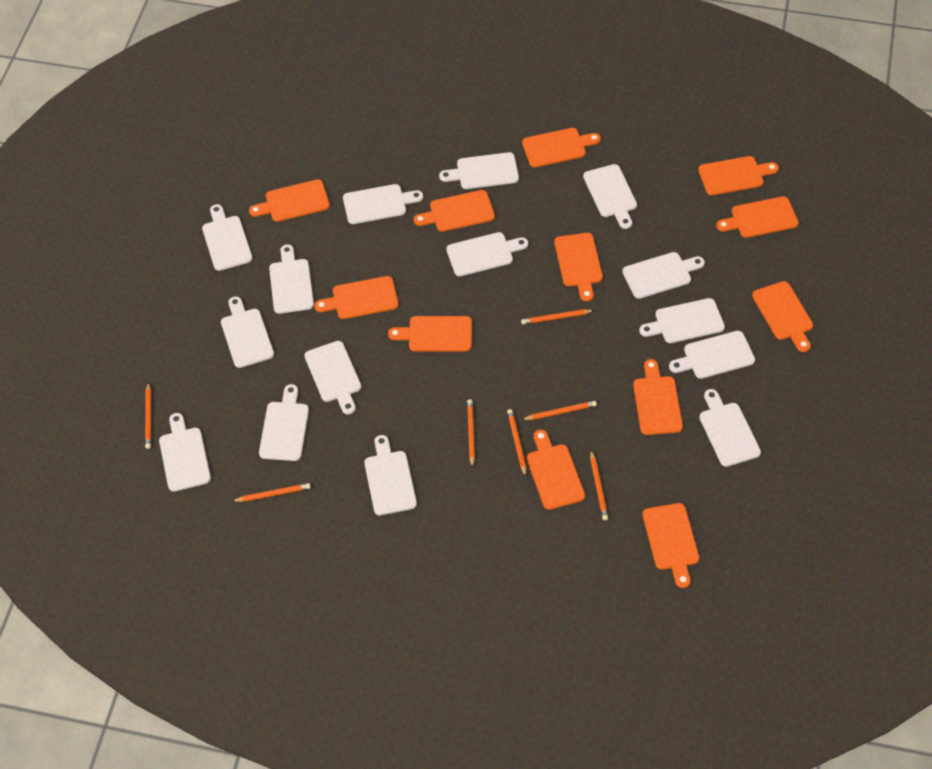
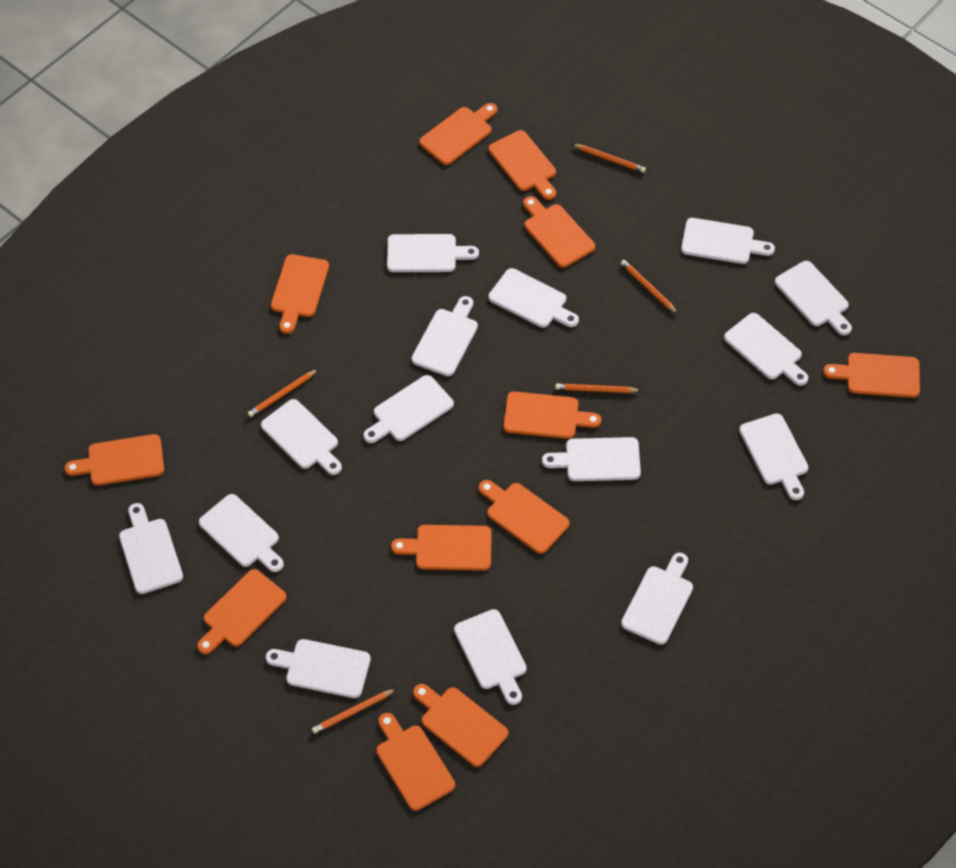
orange pencil: 7 -> 5

